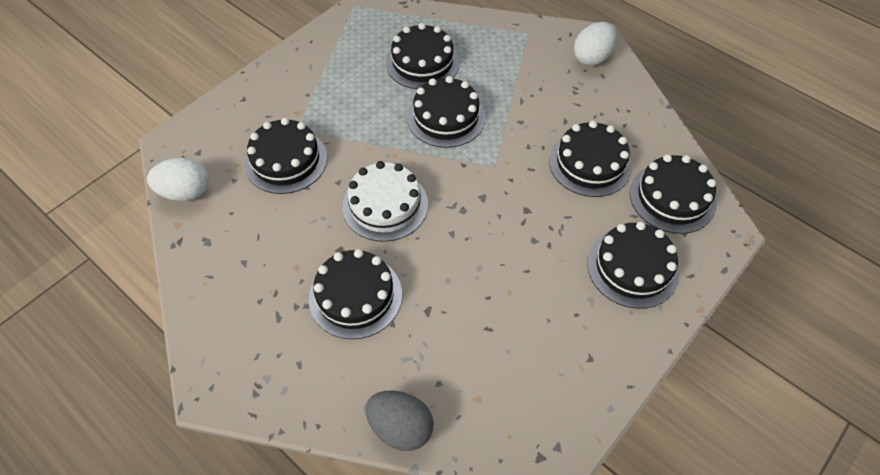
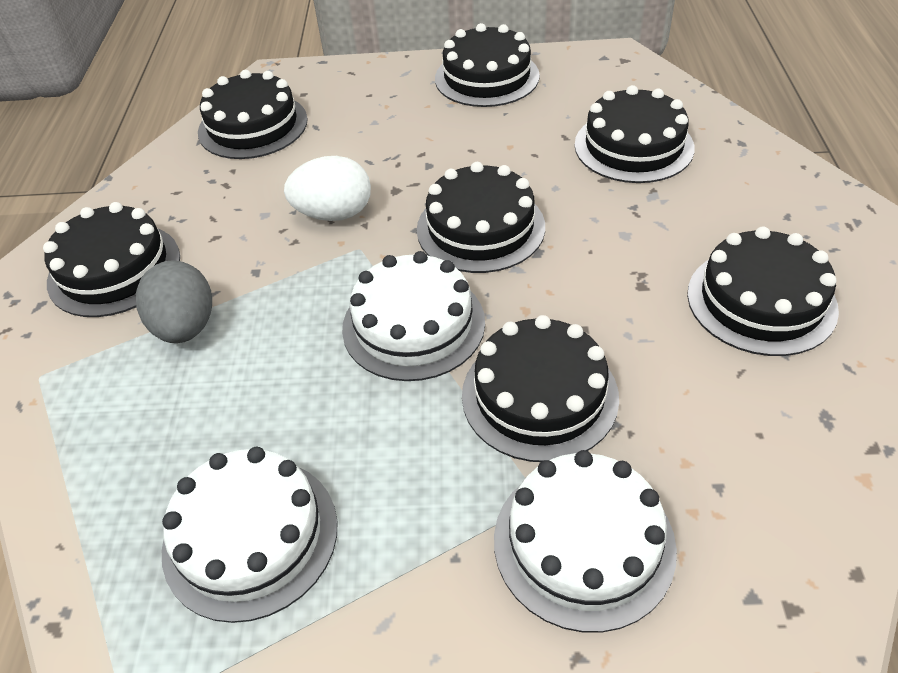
white cake: 1 -> 3
white egg: 2 -> 1

